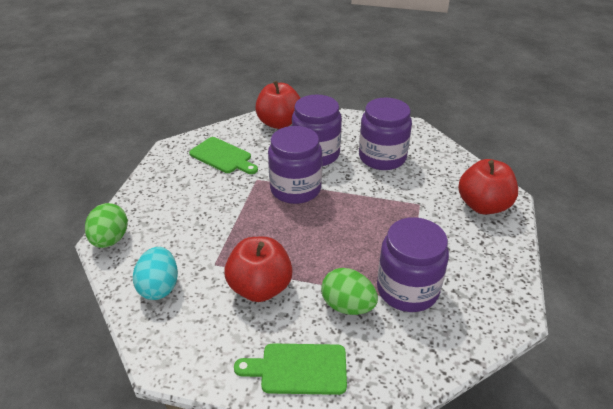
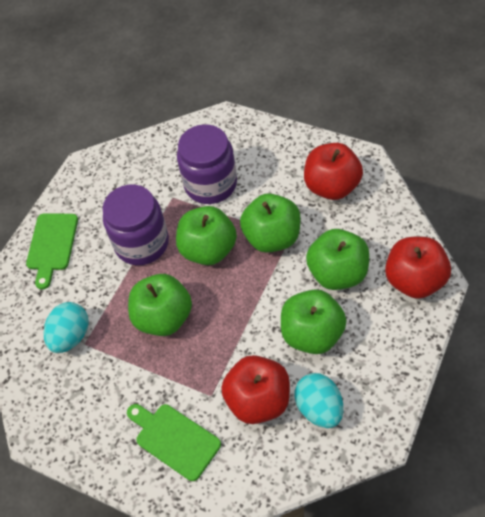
green apple: 0 -> 5
green egg: 2 -> 0
purple jar: 4 -> 2
turquoise egg: 1 -> 2

